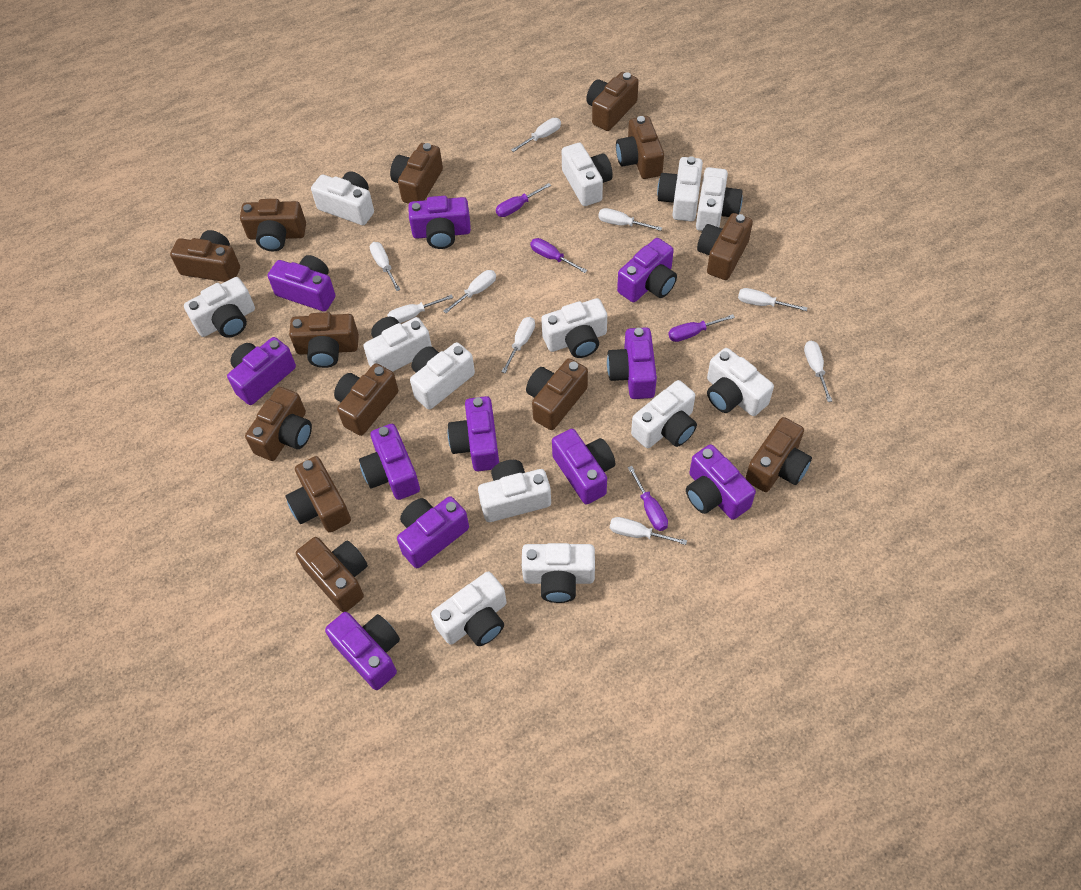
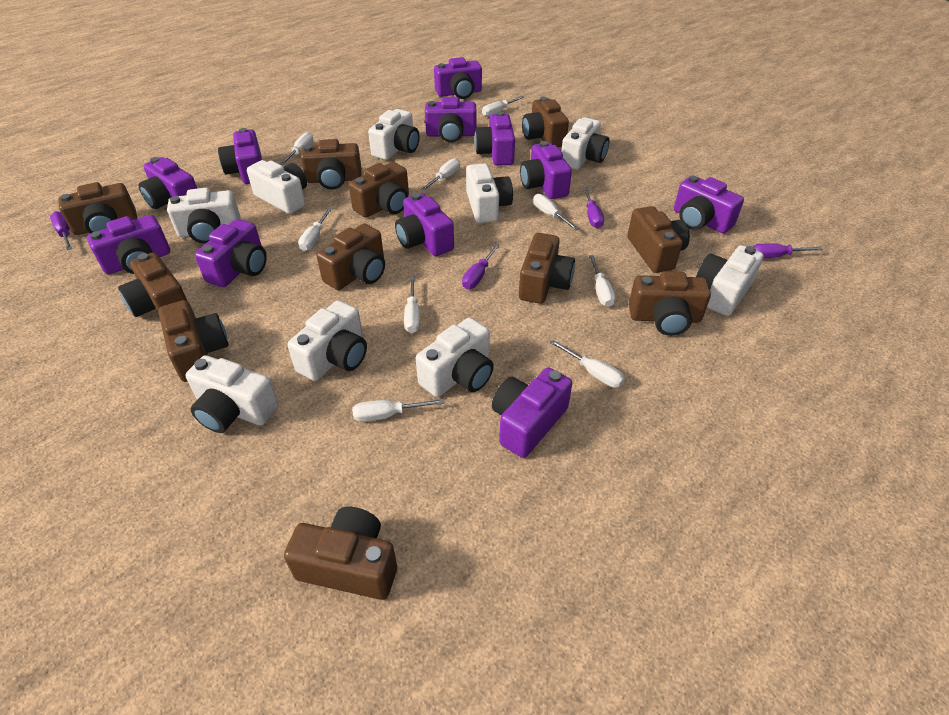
brown camera: 13 -> 11
white camera: 13 -> 9

